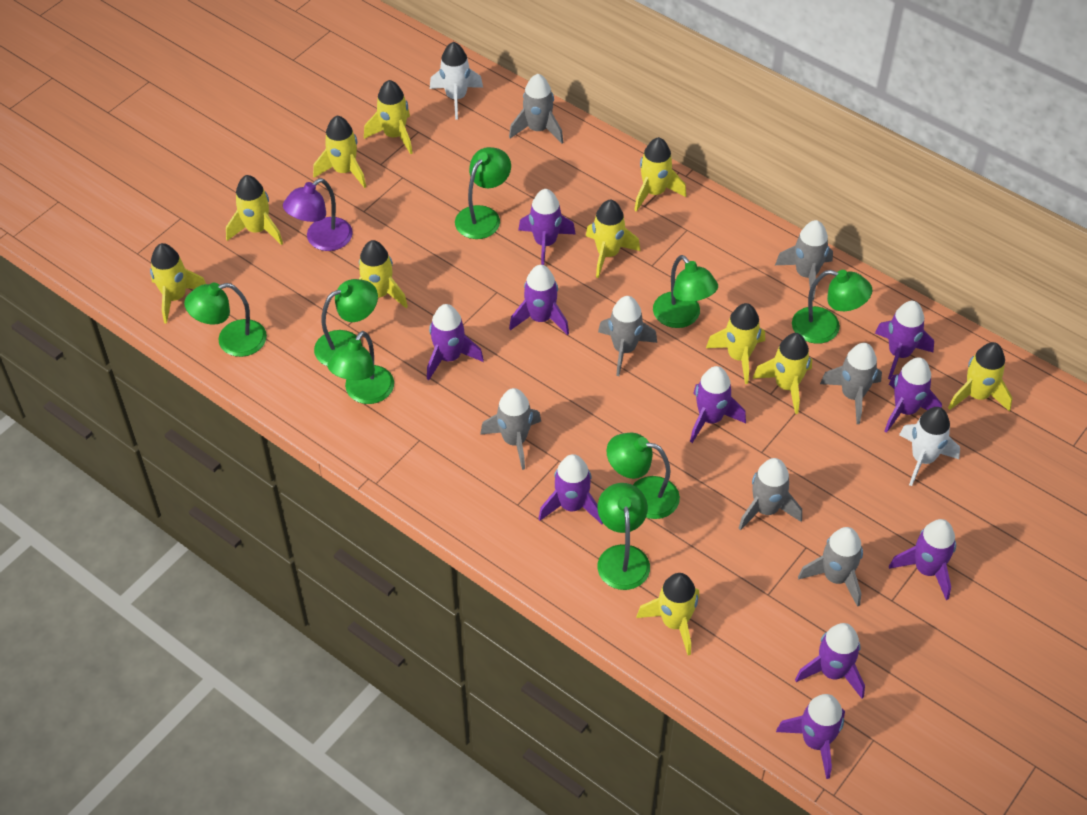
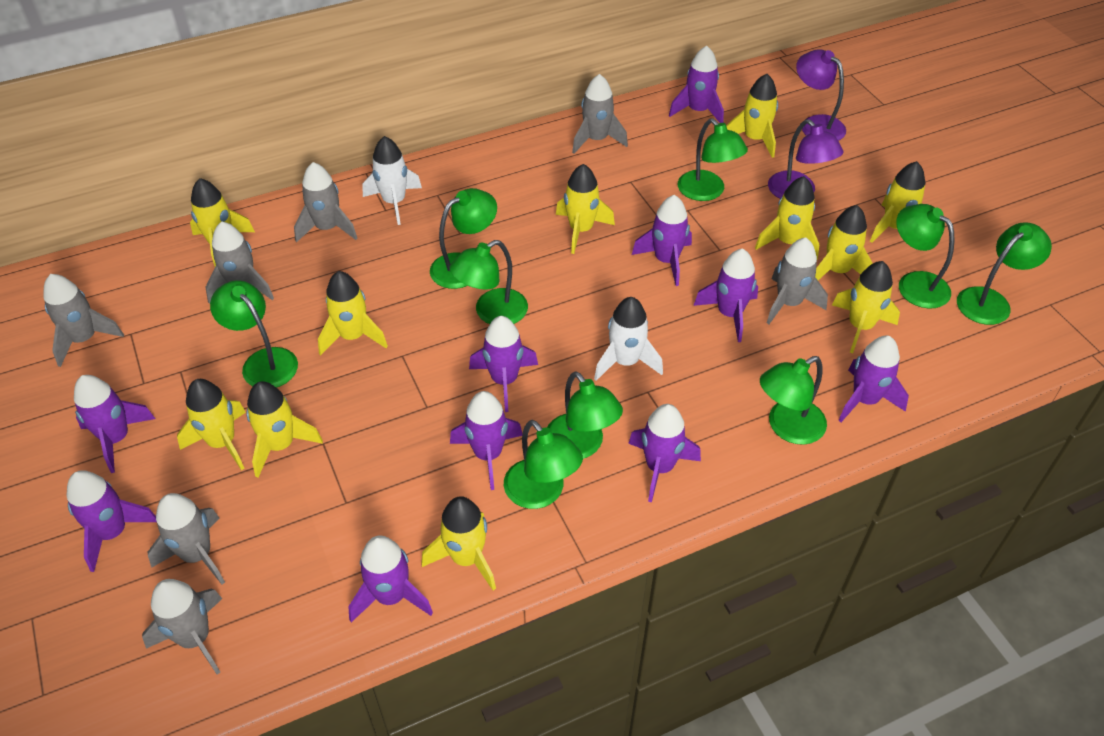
green lamp: 8 -> 9
purple lamp: 1 -> 2

